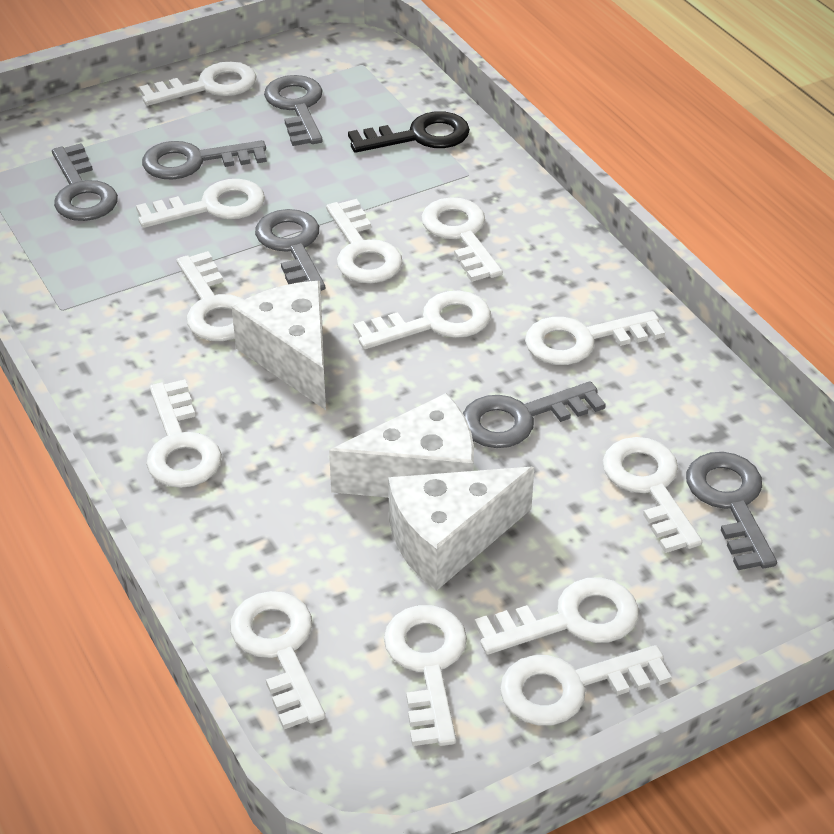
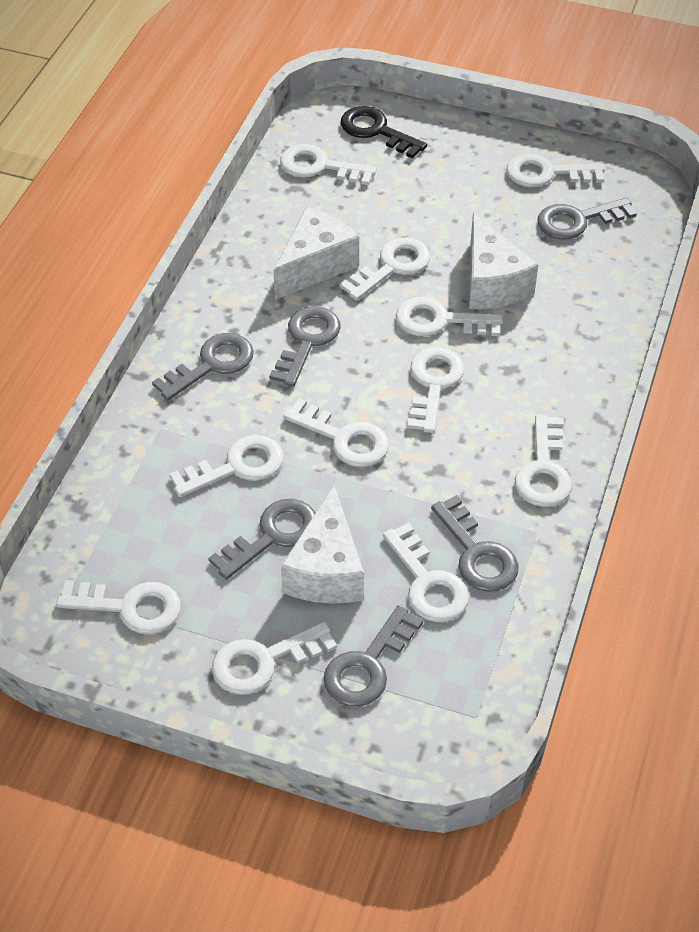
white key: 13 -> 11

